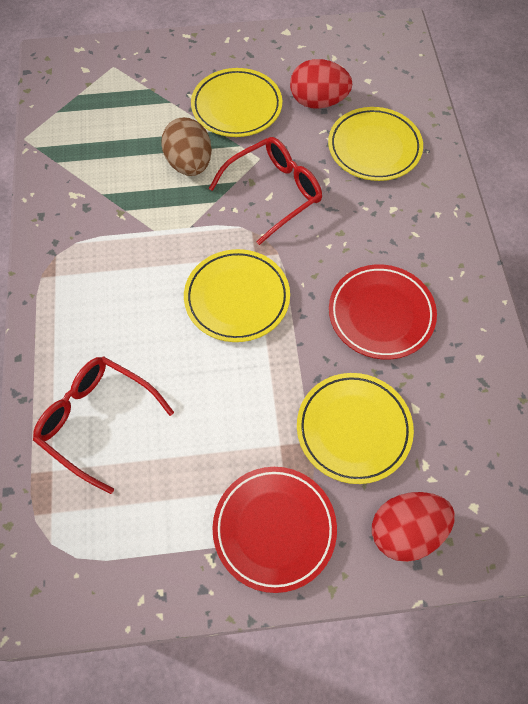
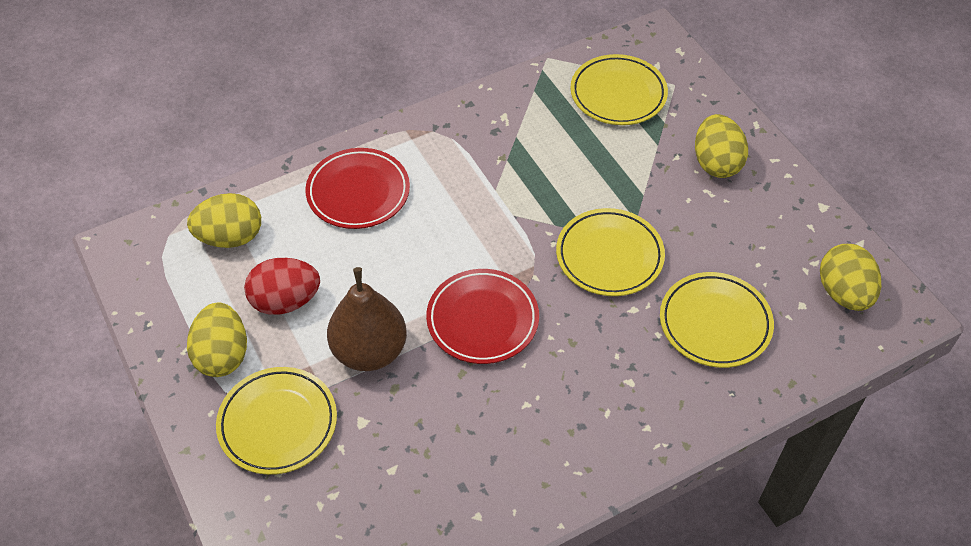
brown egg: 1 -> 0
brown pear: 0 -> 1
red egg: 2 -> 1
red glasses: 2 -> 0
yellow egg: 0 -> 4

